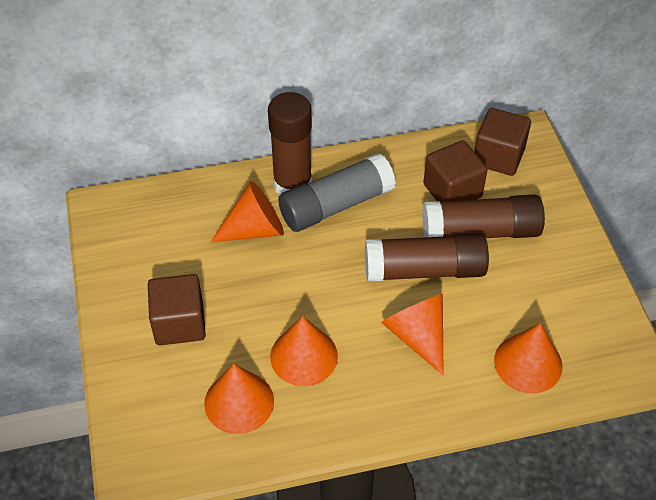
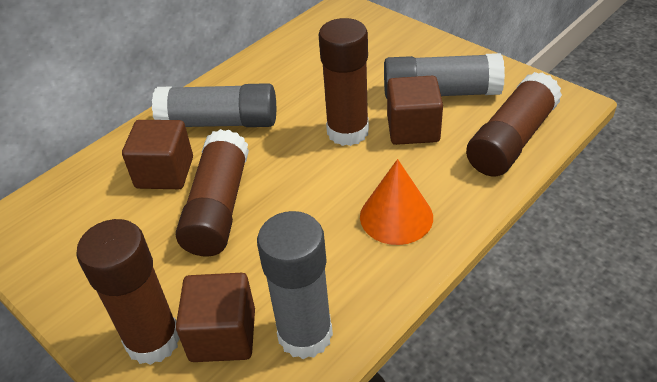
brown glue stick: 3 -> 4
grey glue stick: 1 -> 3
orange cone: 5 -> 1

